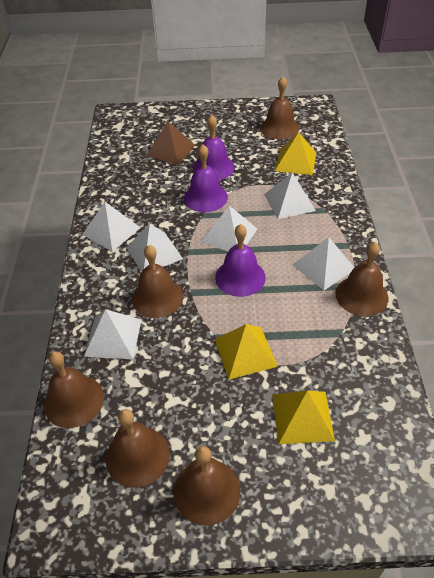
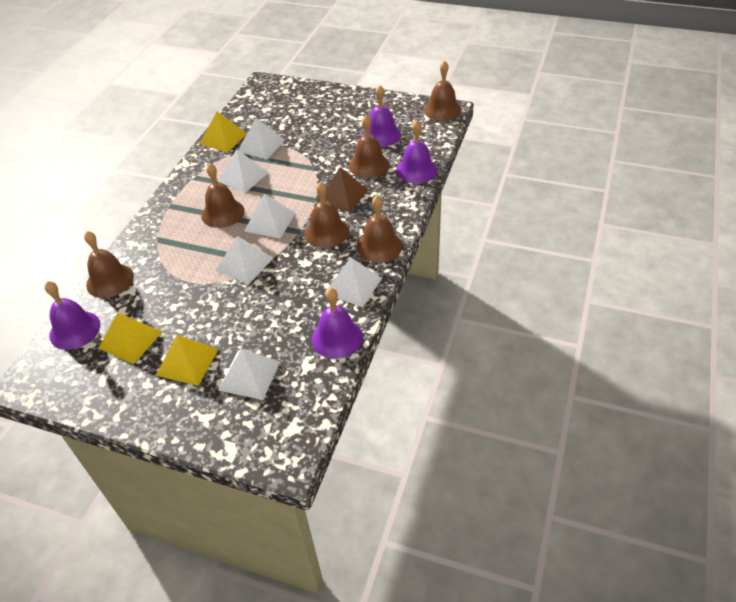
purple bell: 3 -> 4

